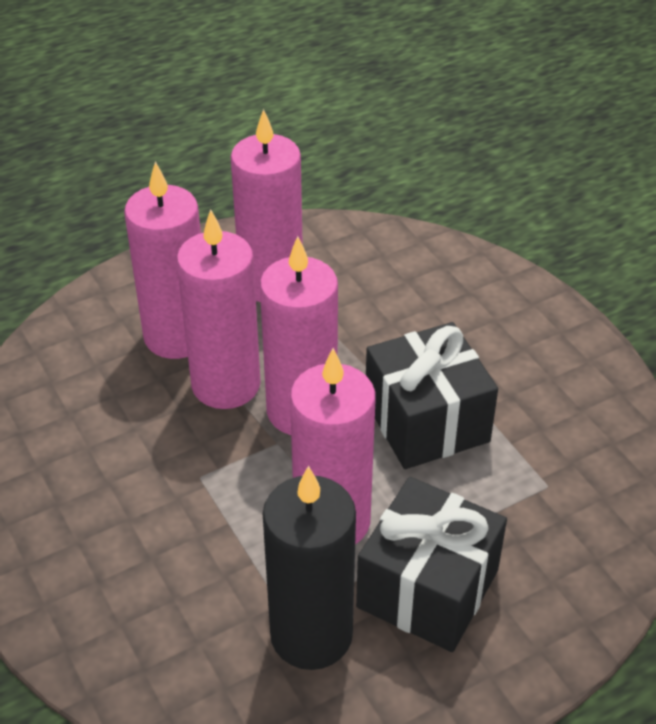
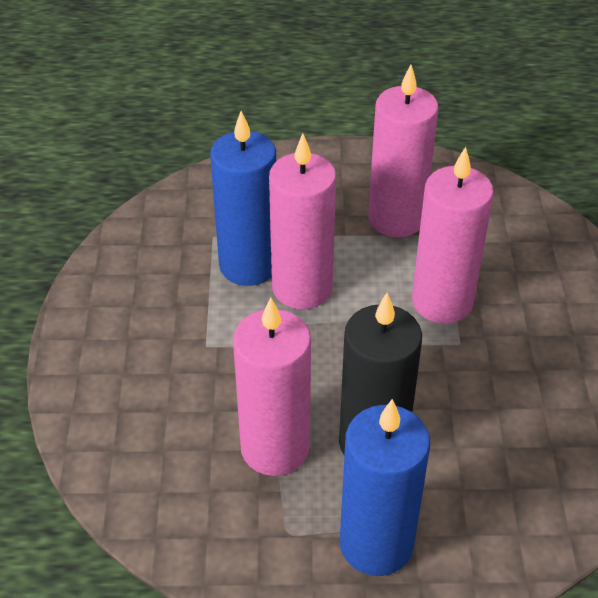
black gift: 2 -> 0
blue candle: 0 -> 2
pink candle: 5 -> 4

